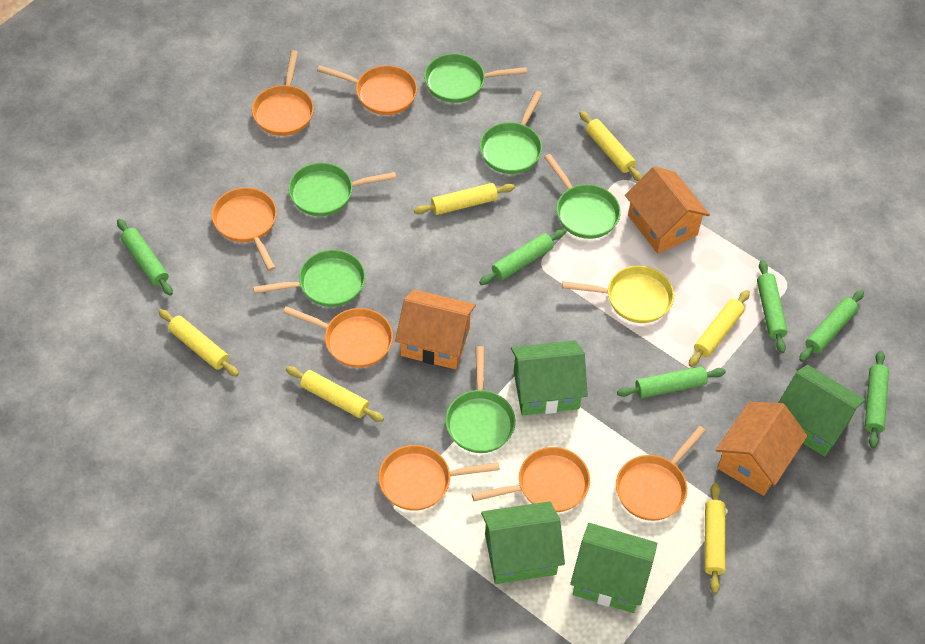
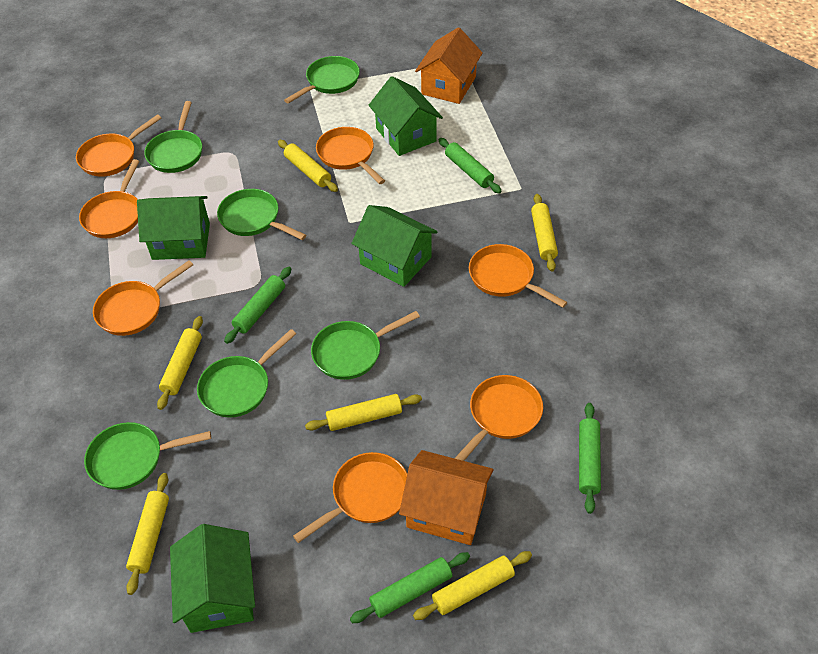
green rolling pin: 6 -> 4
orange house: 3 -> 2
yellow pan: 1 -> 0

